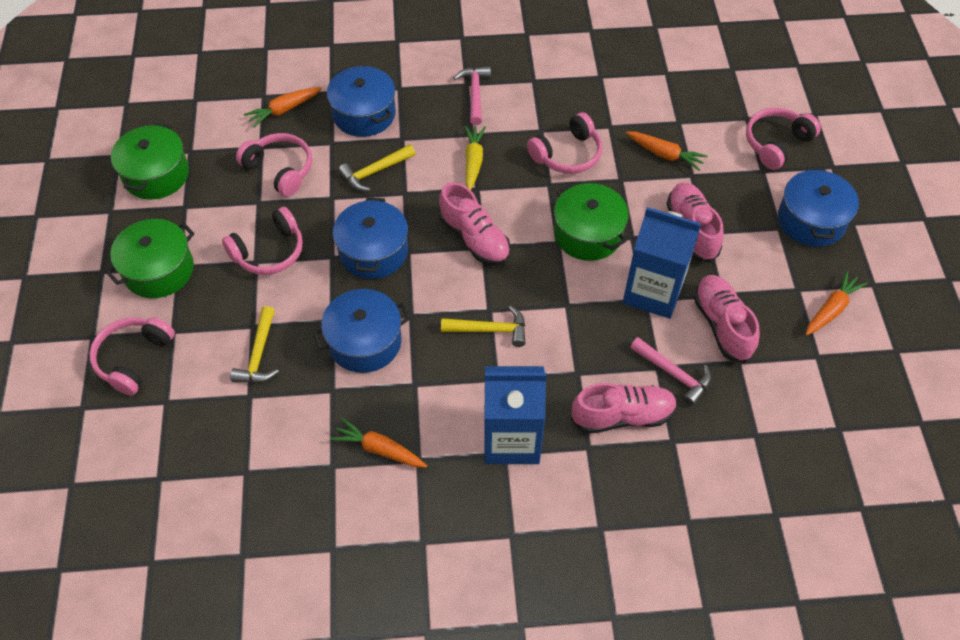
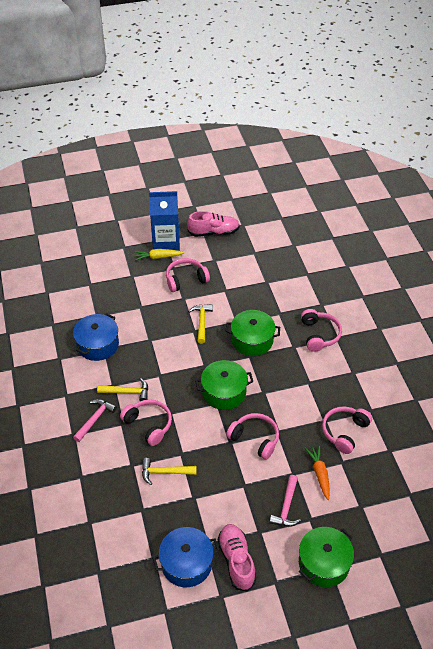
blue carton: 2 -> 1
blue pot: 4 -> 2
orange carrot: 4 -> 1
pink shoe: 4 -> 2

